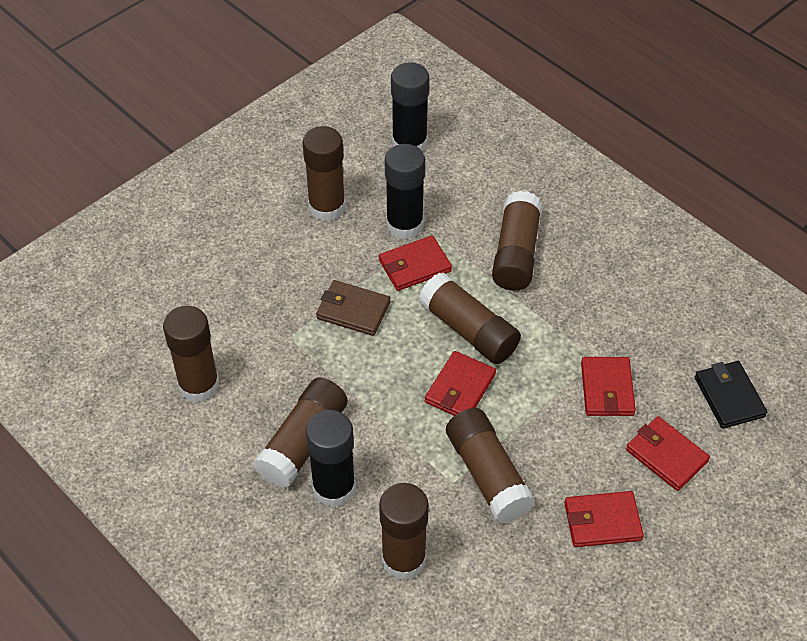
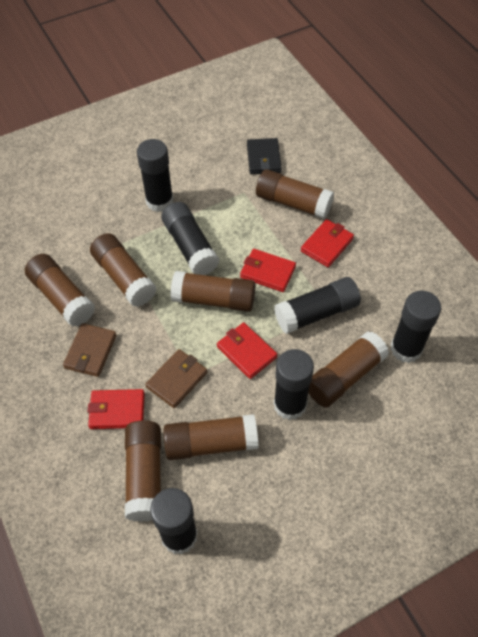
black glue stick: 3 -> 6
brown wallet: 1 -> 2
red wallet: 5 -> 4

